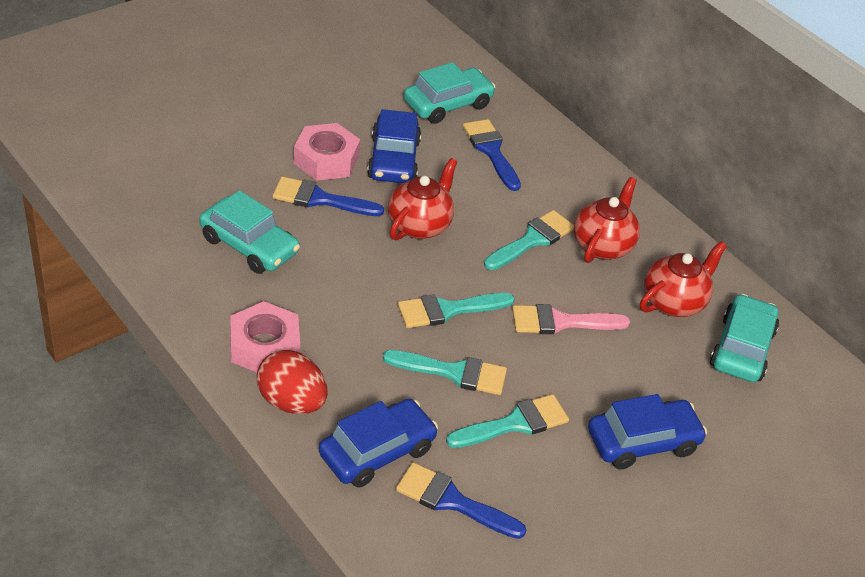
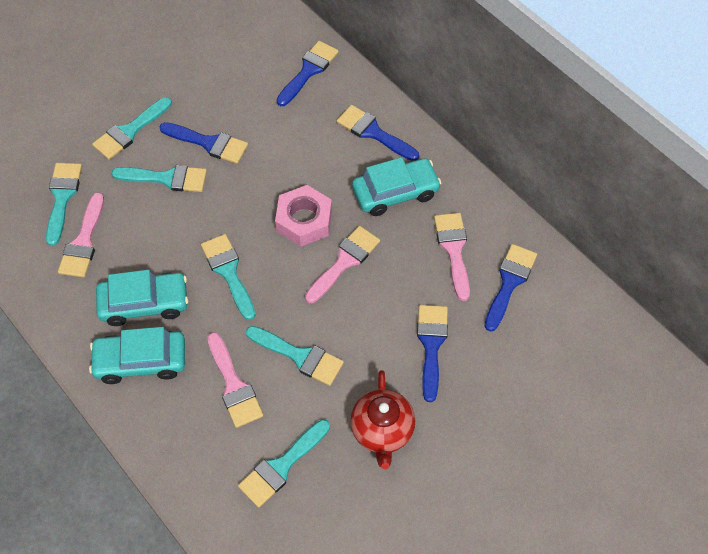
blue brush: 3 -> 5
blue car: 3 -> 0
pink brush: 1 -> 4
pink nut: 2 -> 1
red egg: 1 -> 0
red teapot: 3 -> 1
turquoise brush: 4 -> 6

